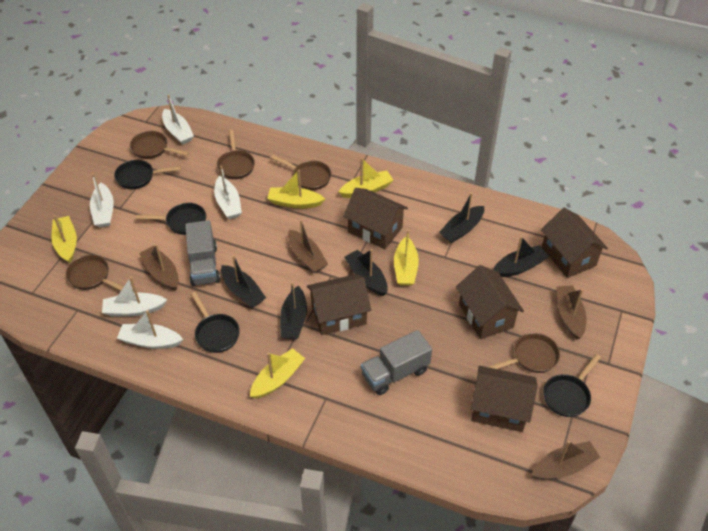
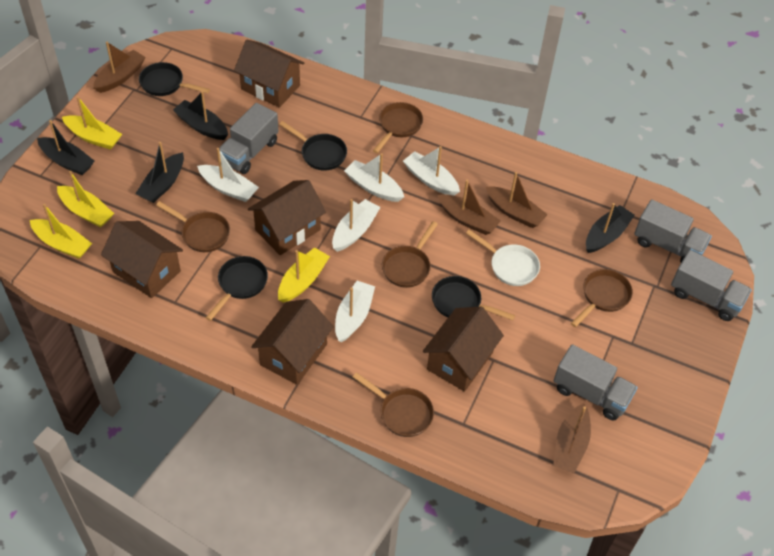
black boat: 5 -> 4
grey truck: 2 -> 4
white pan: 0 -> 1
yellow boat: 5 -> 4

